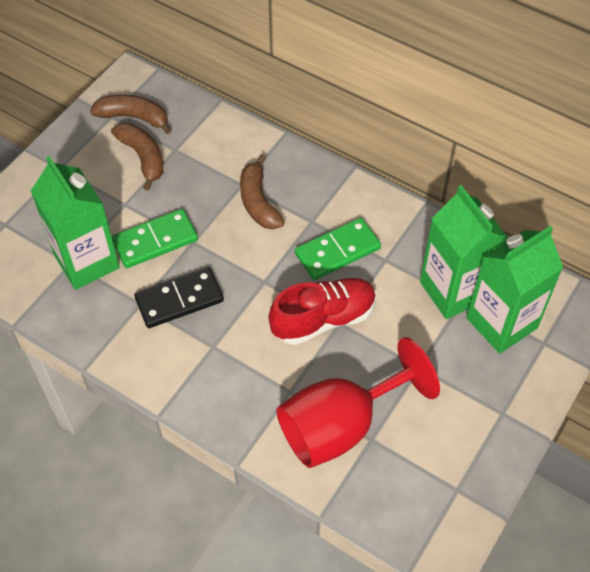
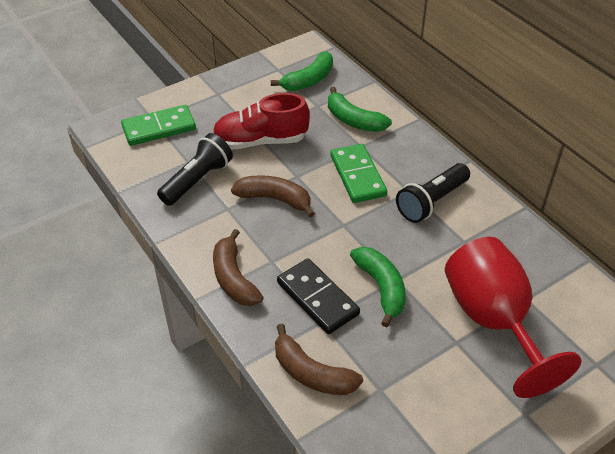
black flashlight: 0 -> 2
green banana: 0 -> 3
green carton: 3 -> 0

